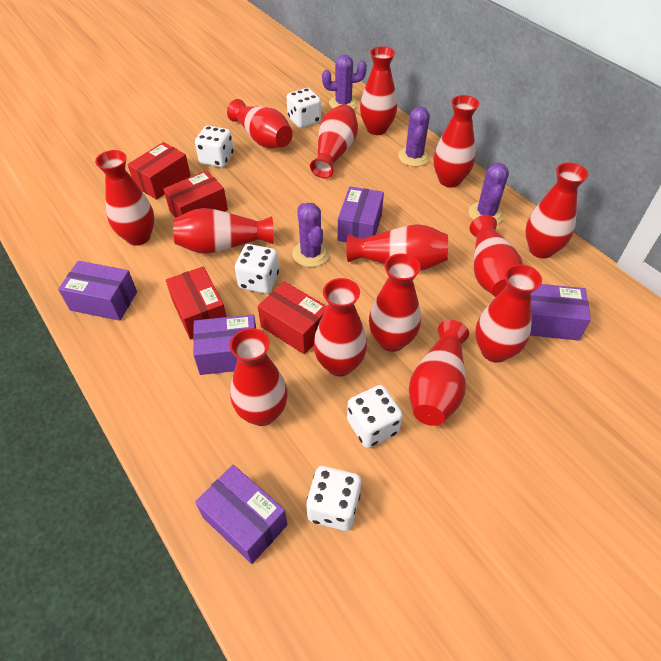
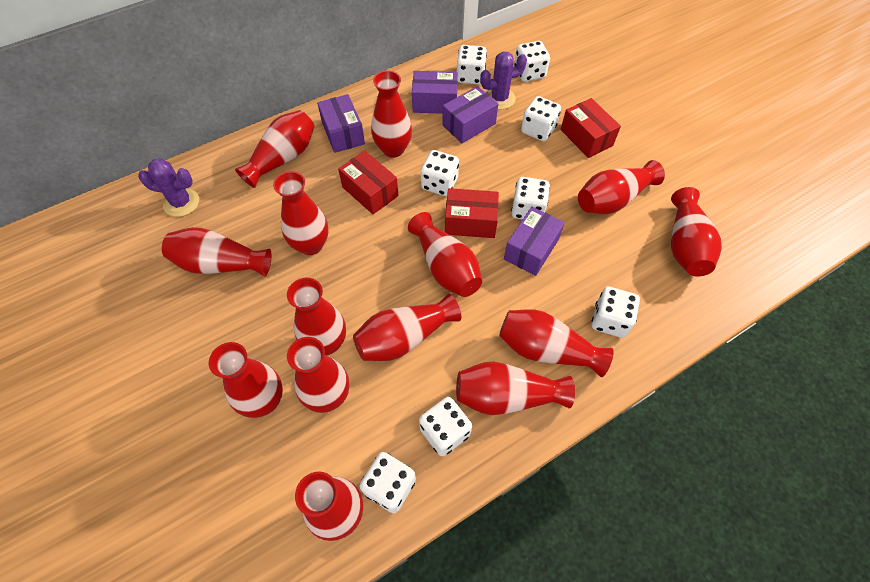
purple box: 5 -> 4
purple cactus: 4 -> 2
red box: 4 -> 3
white dice: 5 -> 8

